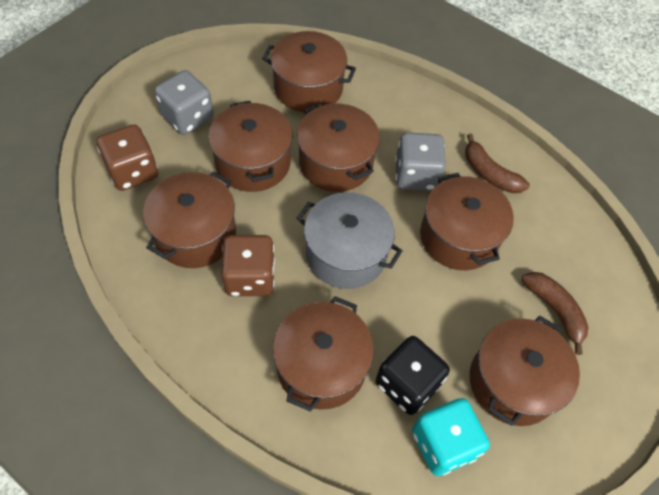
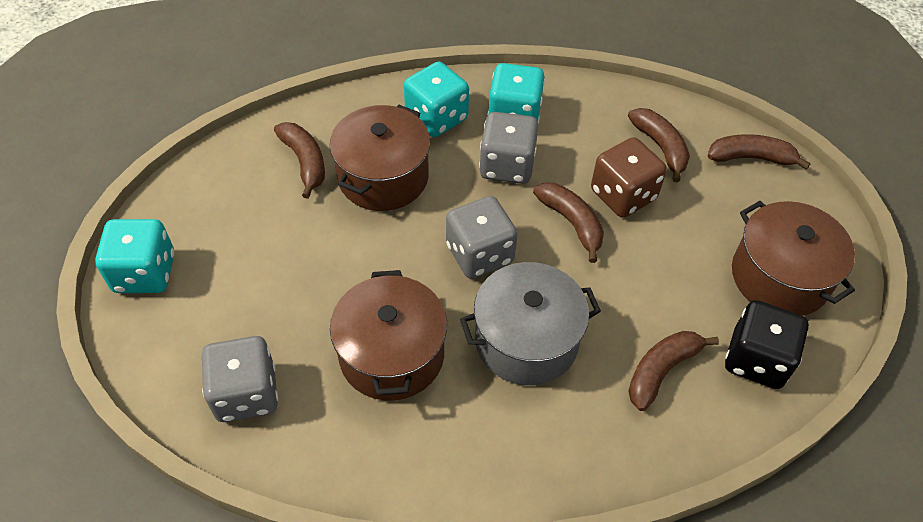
brown banana: 2 -> 5
brown dice: 2 -> 1
brown pot: 7 -> 3
grey dice: 2 -> 3
turquoise dice: 1 -> 3

